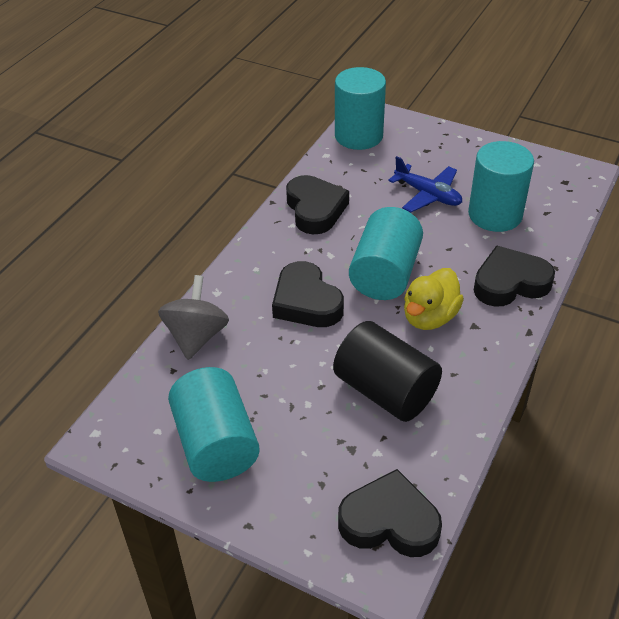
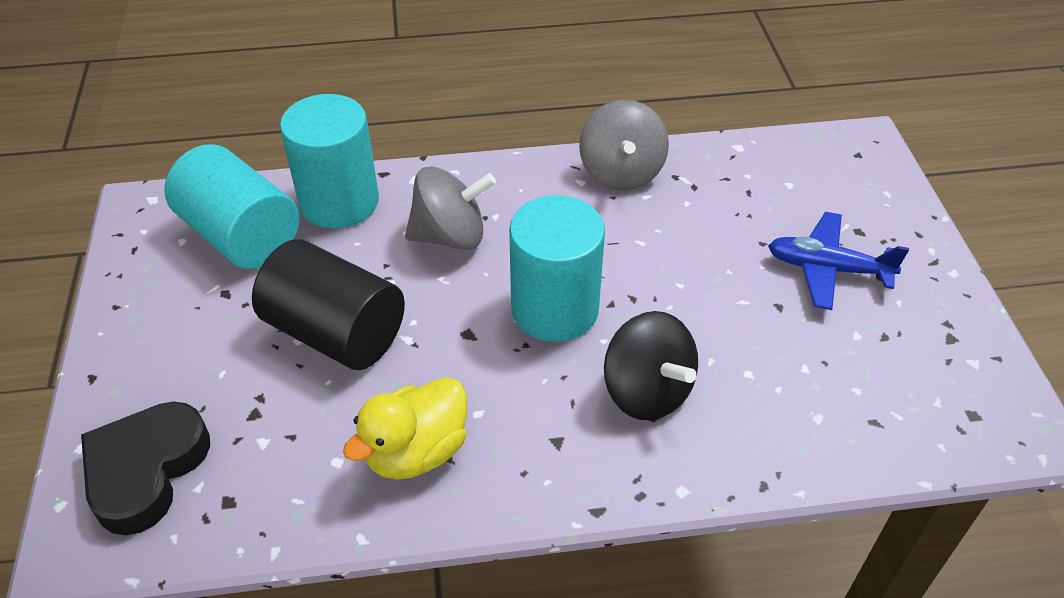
black heart: 4 -> 1
black spinning top: 0 -> 1
grey spinning top: 1 -> 2
turquoise cylinder: 4 -> 3

